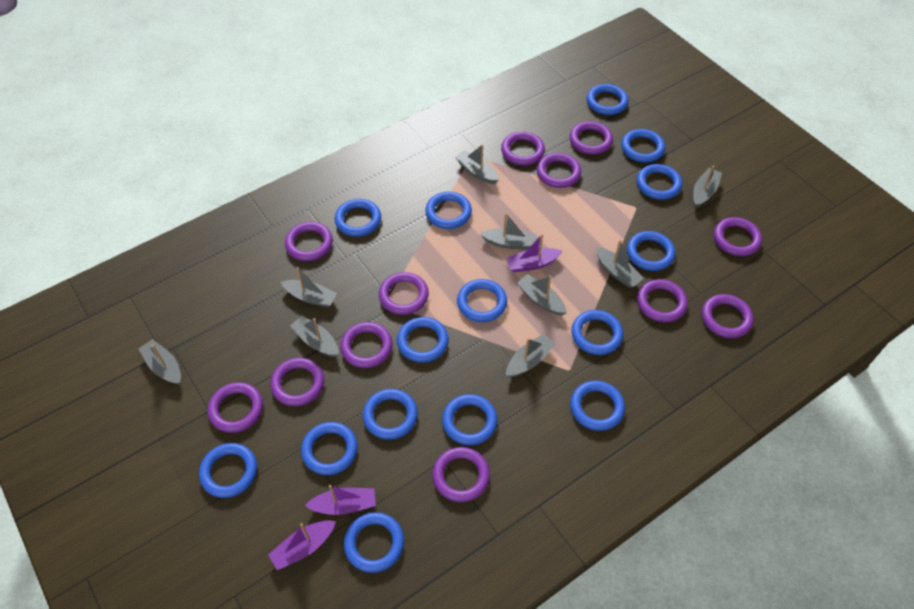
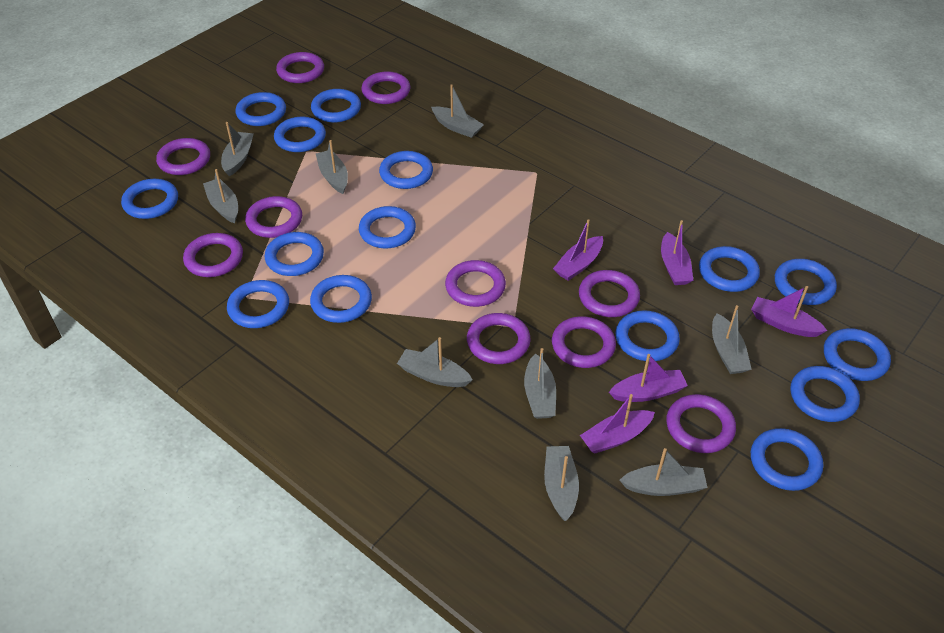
purple boat: 3 -> 5
purple ring: 12 -> 10

